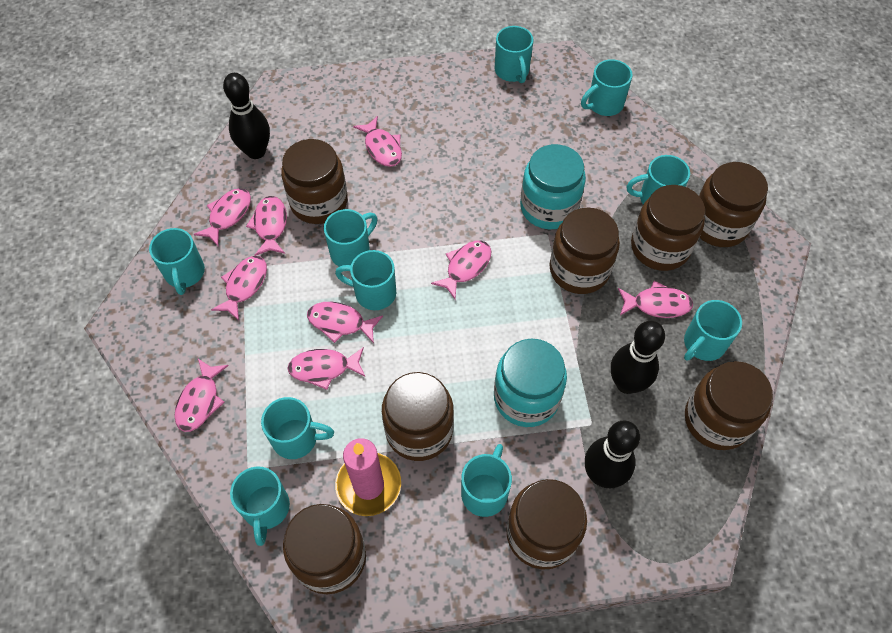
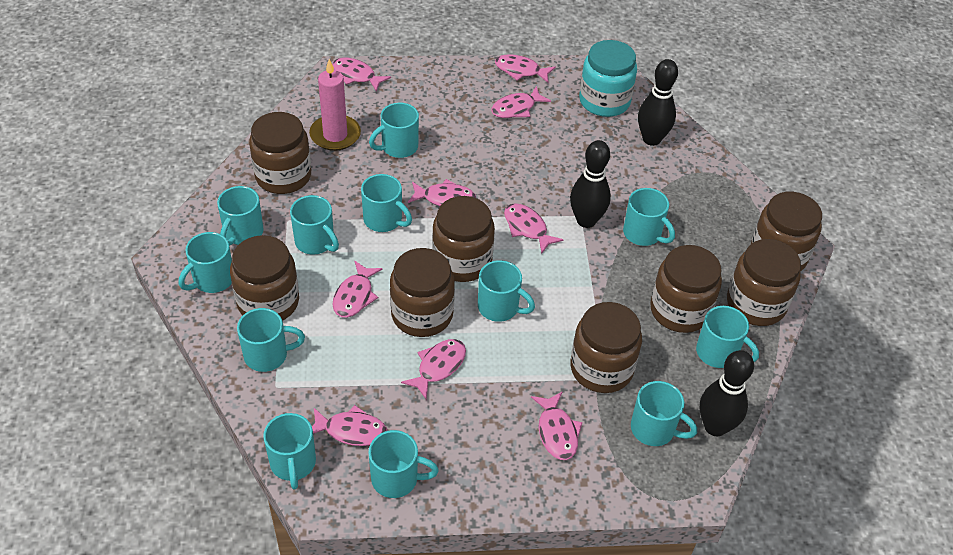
turquoise jar: 2 -> 1
turquoise mug: 10 -> 12

